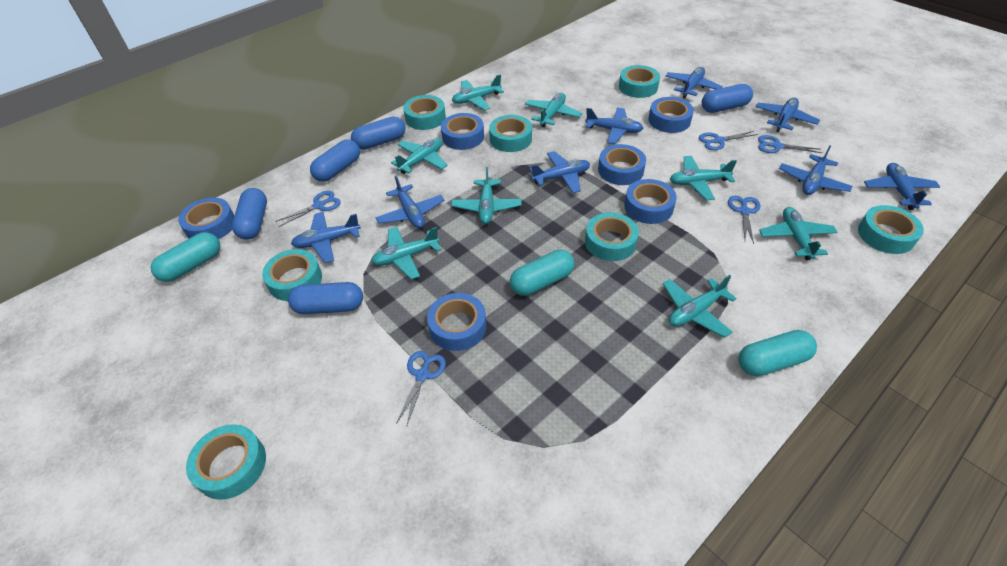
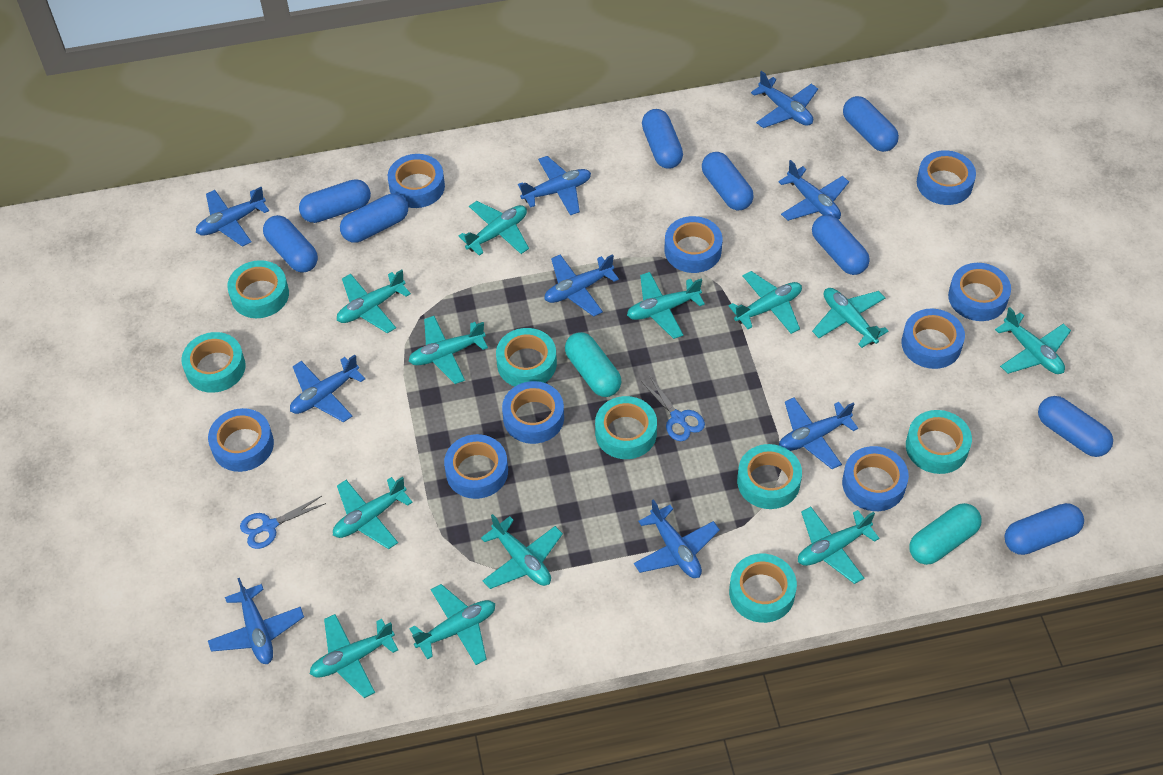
blue capsule: 5 -> 9
blue plane: 8 -> 9
blue scissors: 5 -> 2
blue tape: 6 -> 9
turquoise capsule: 3 -> 2
turquoise plane: 8 -> 12

